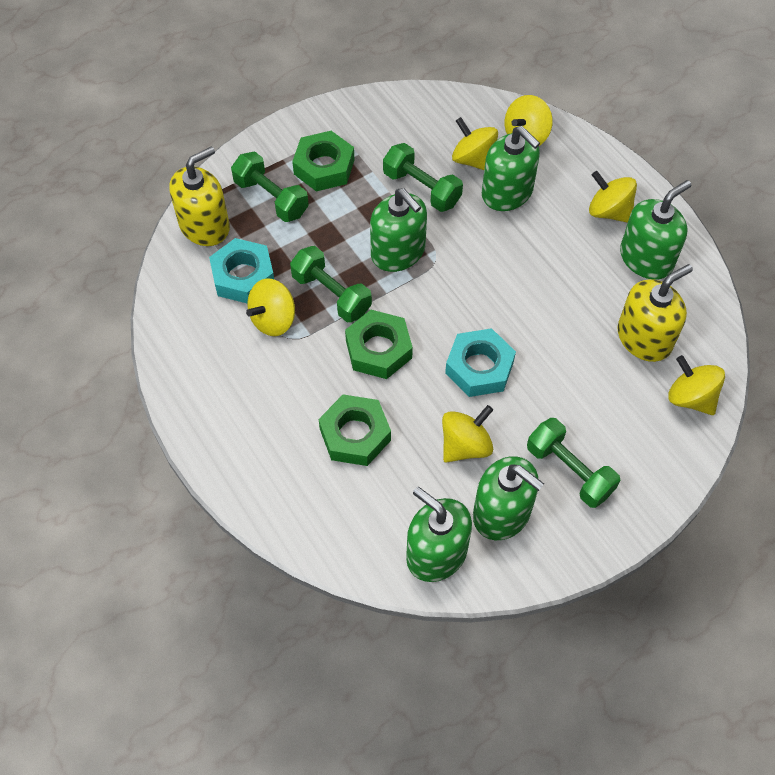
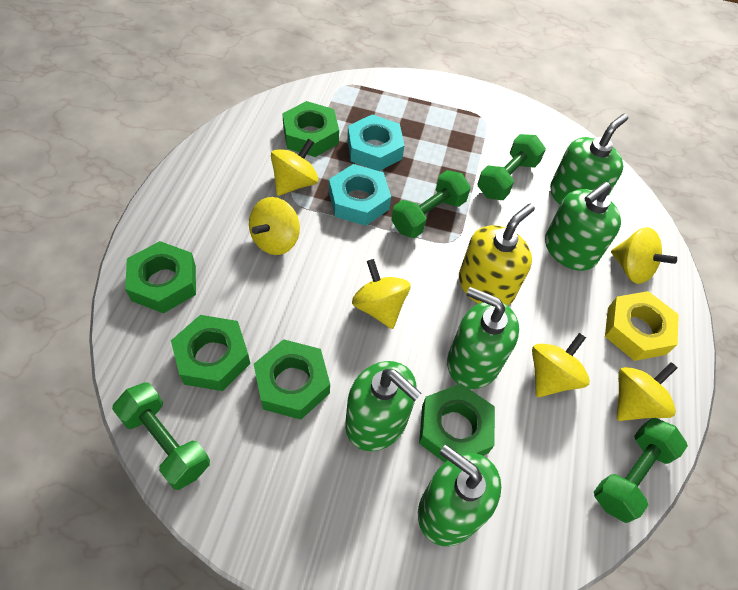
green nut: 3 -> 5
yellow nut: 0 -> 1
yellow soap dispenser: 2 -> 1

